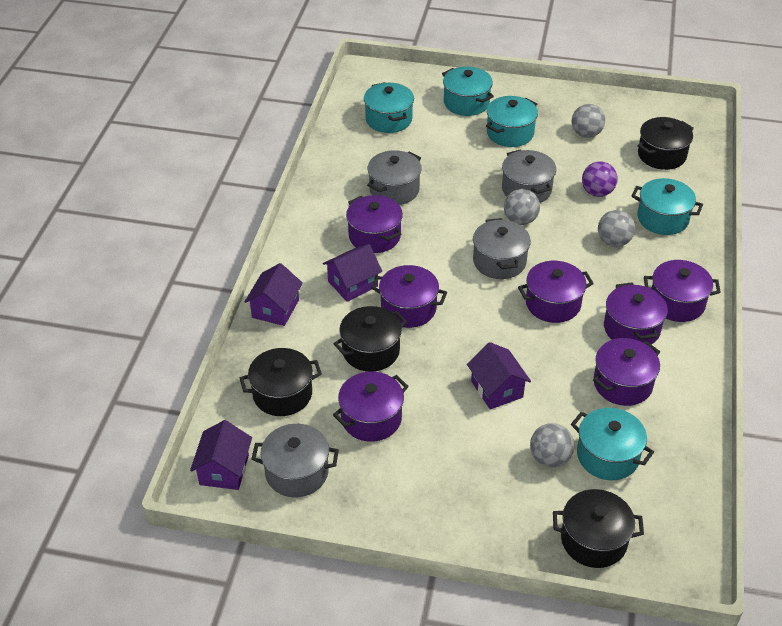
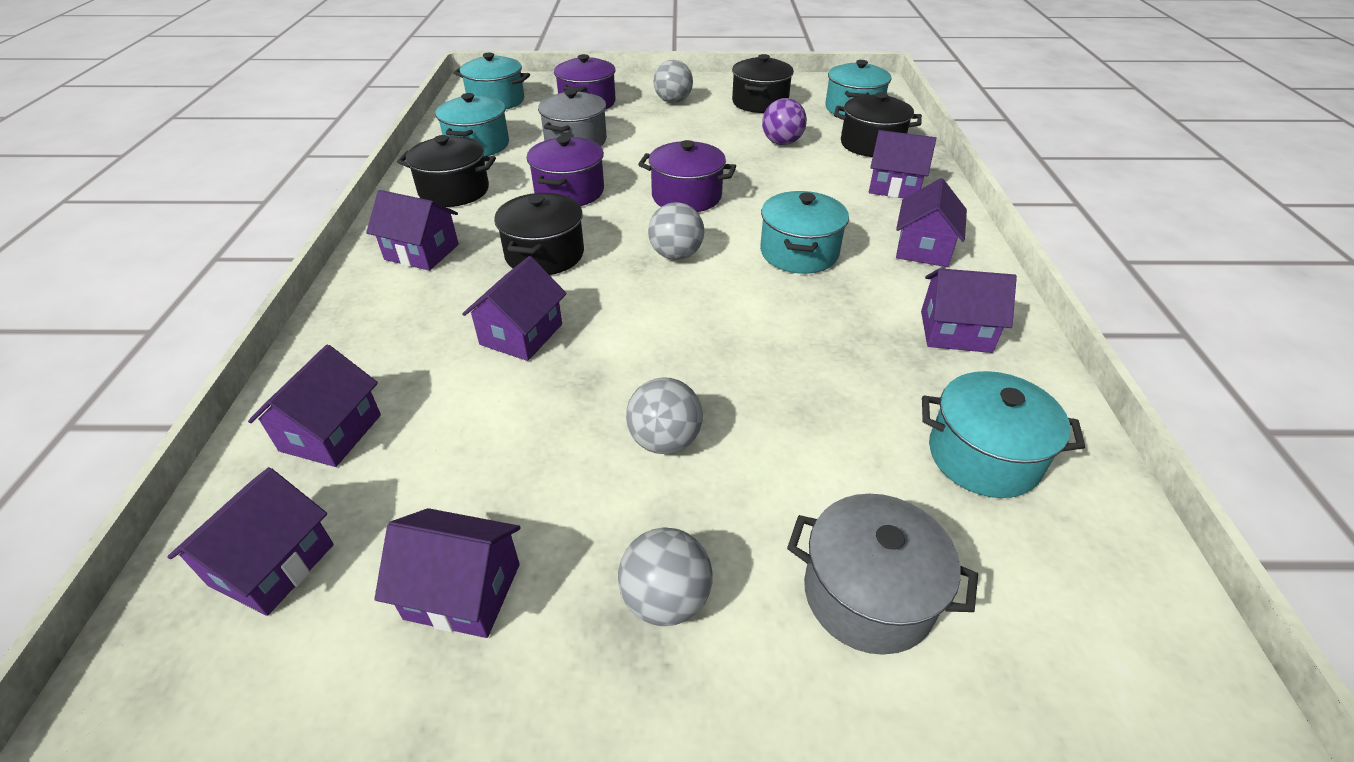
grey pot: 4 -> 2
purple house: 4 -> 8
purple pot: 7 -> 3

